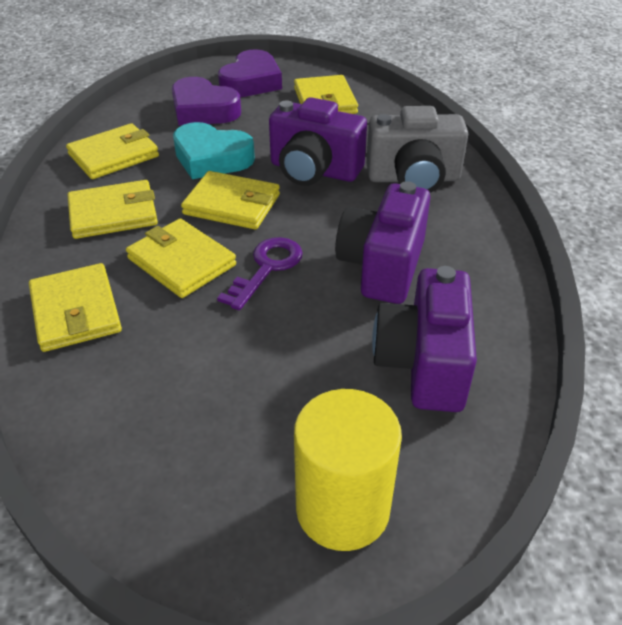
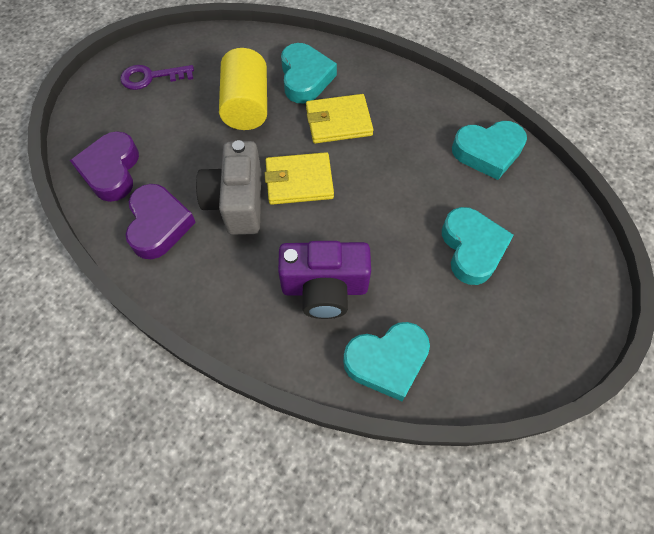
purple camera: 3 -> 1
turquoise heart: 1 -> 4
yellow wallet: 6 -> 2

